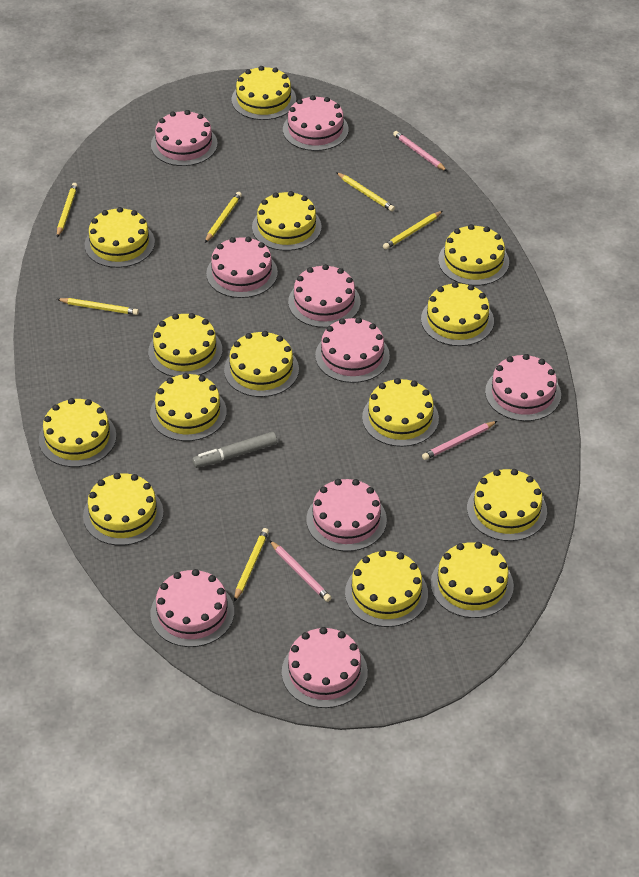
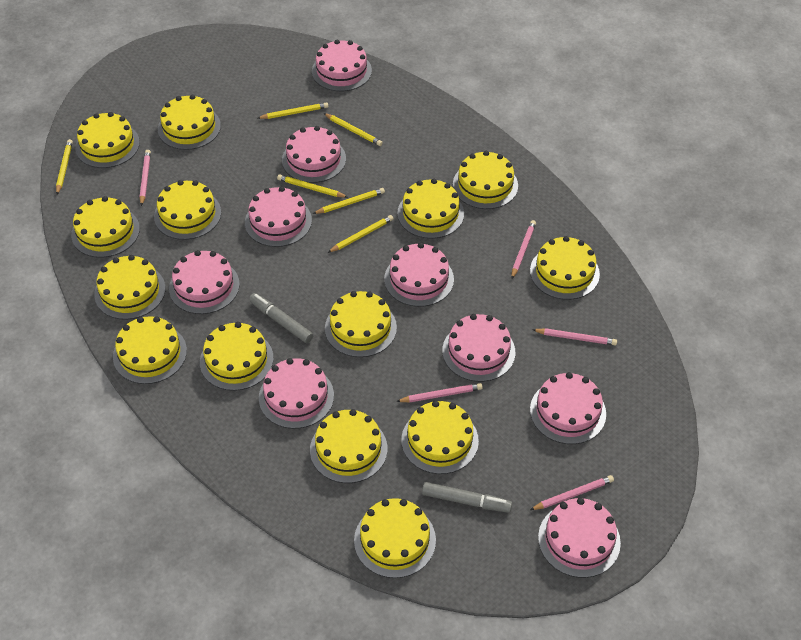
grey marker: 1 -> 2
pink pencil: 3 -> 5

